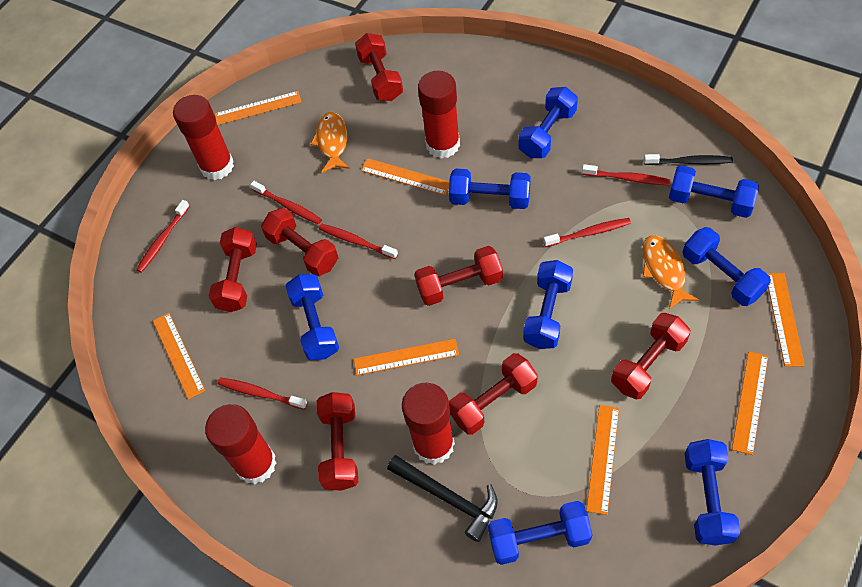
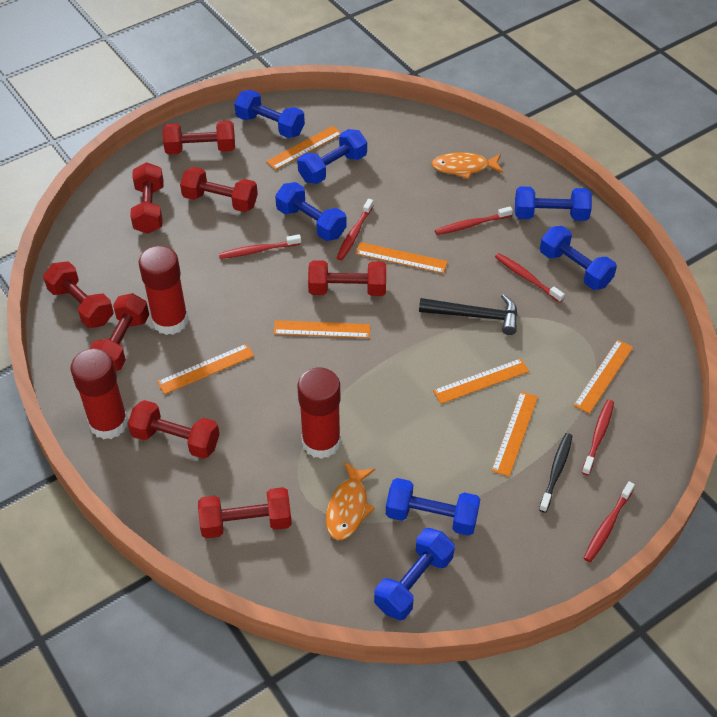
blue dumbbell: 8 -> 7
red dumbbell: 7 -> 8
red glue stick: 4 -> 3

